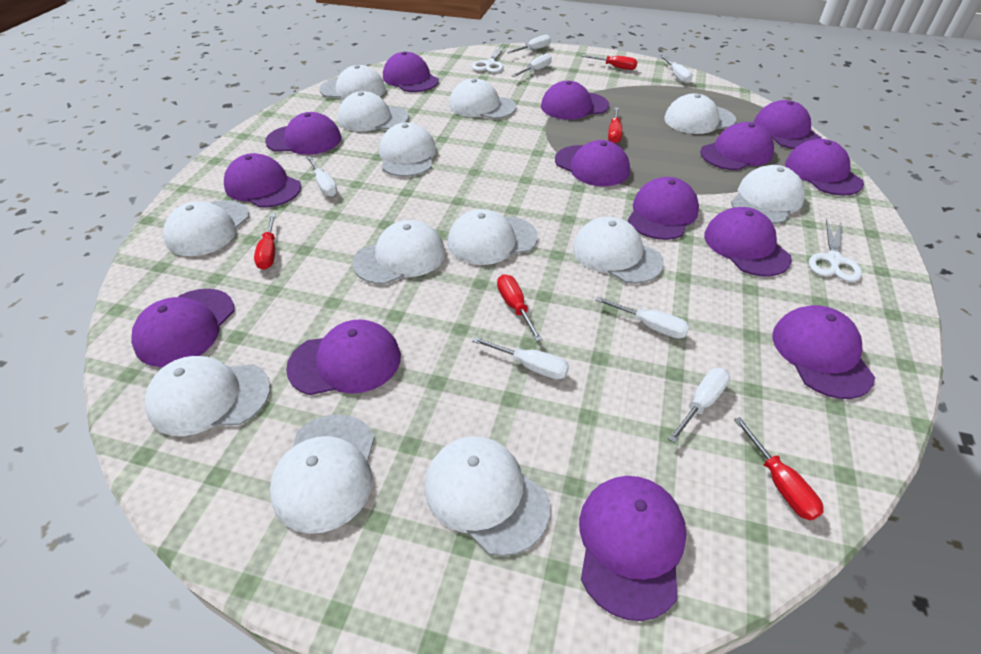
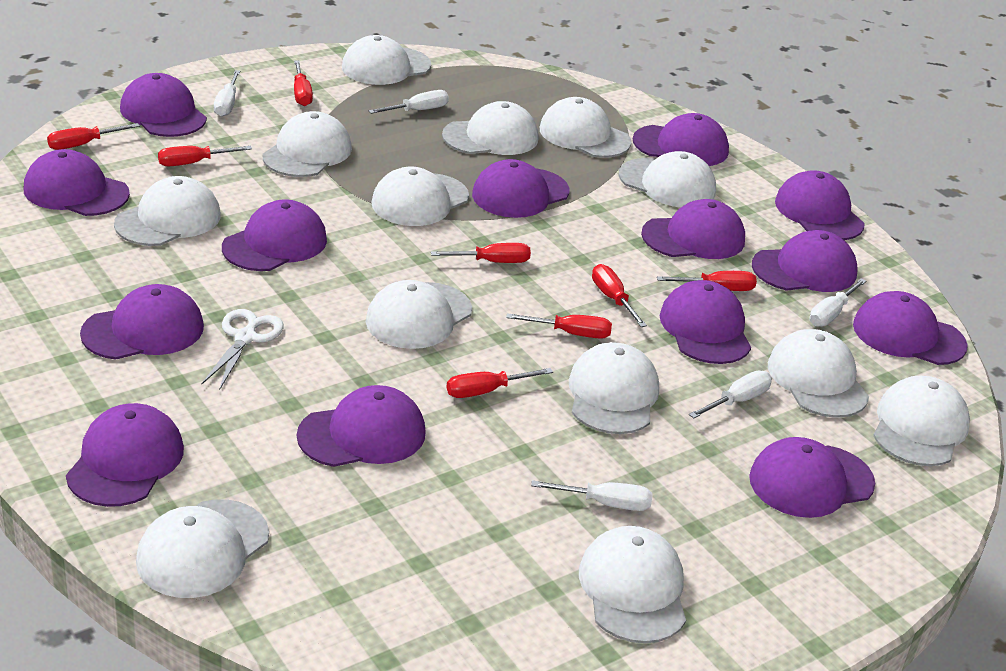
red screwdriver: 5 -> 8
white scissors: 2 -> 1
white screwdriver: 7 -> 5

